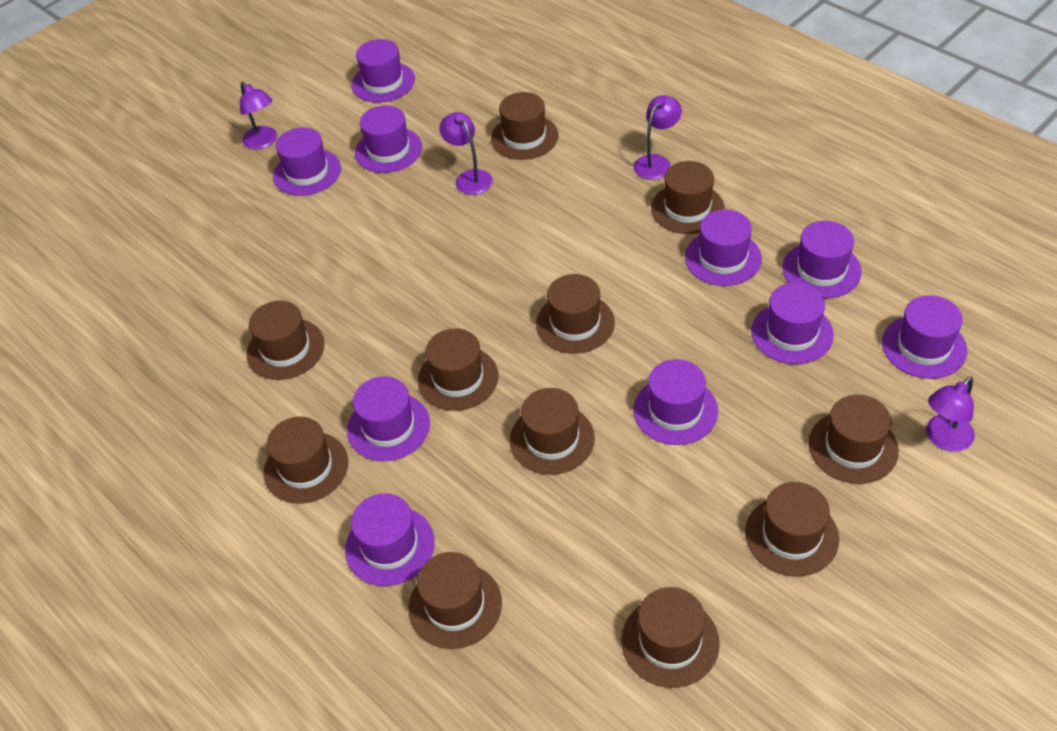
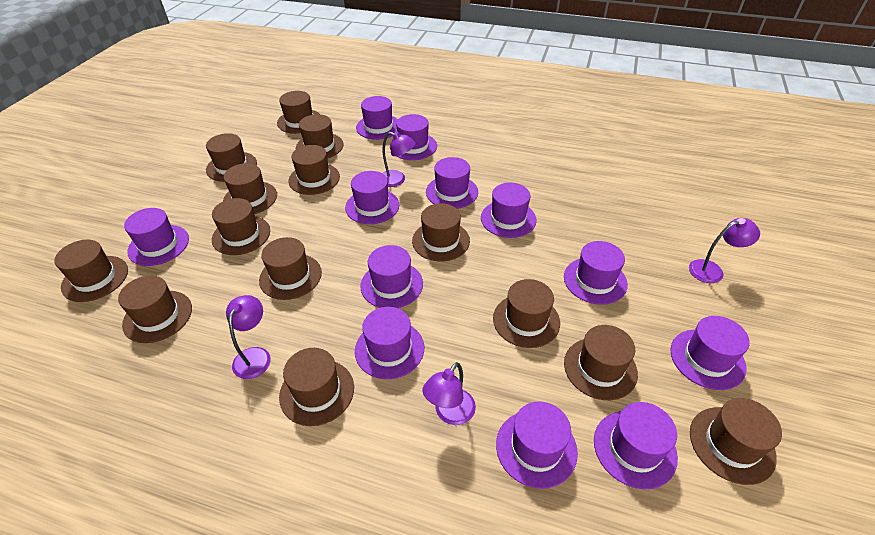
brown hat: 11 -> 14
purple hat: 10 -> 12

